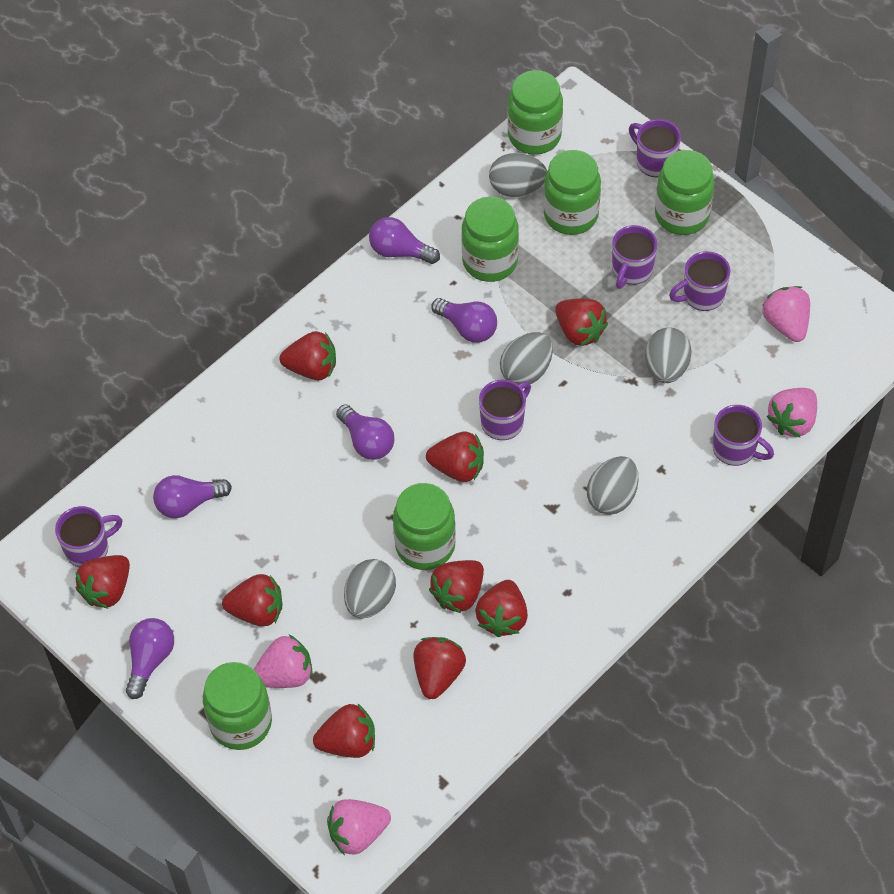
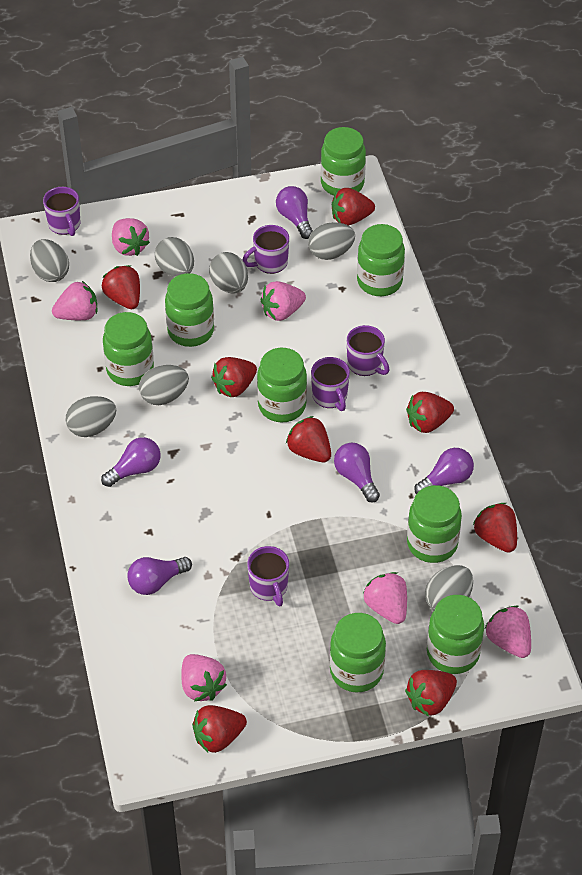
green jar: 6 -> 8
grey egg: 5 -> 7
pink strawberry: 4 -> 6
purple mug: 6 -> 5
red strawberry: 9 -> 8

